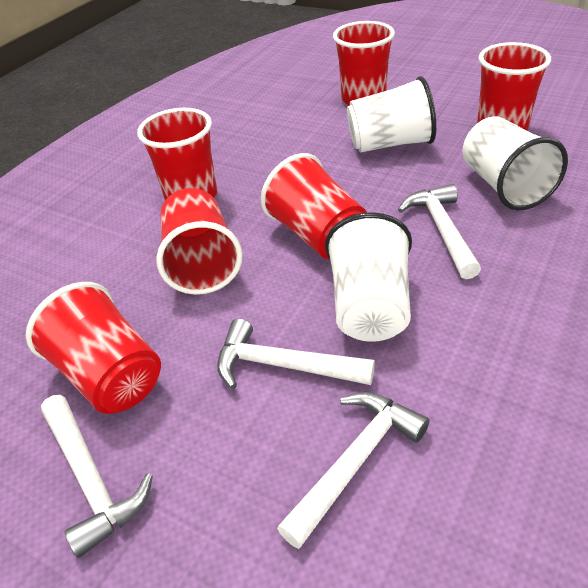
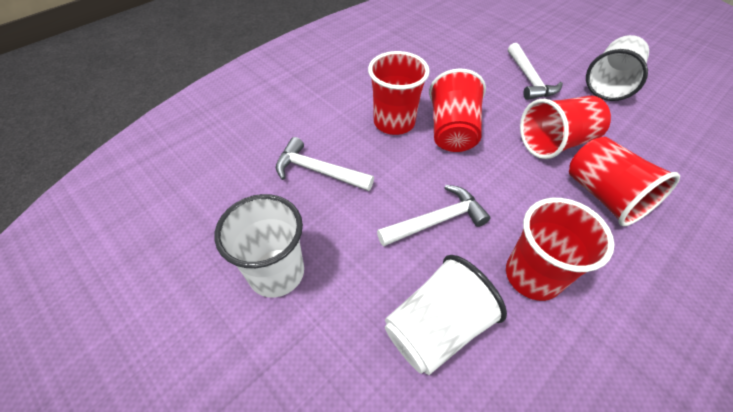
red cup: 6 -> 5
white hammer: 4 -> 3

